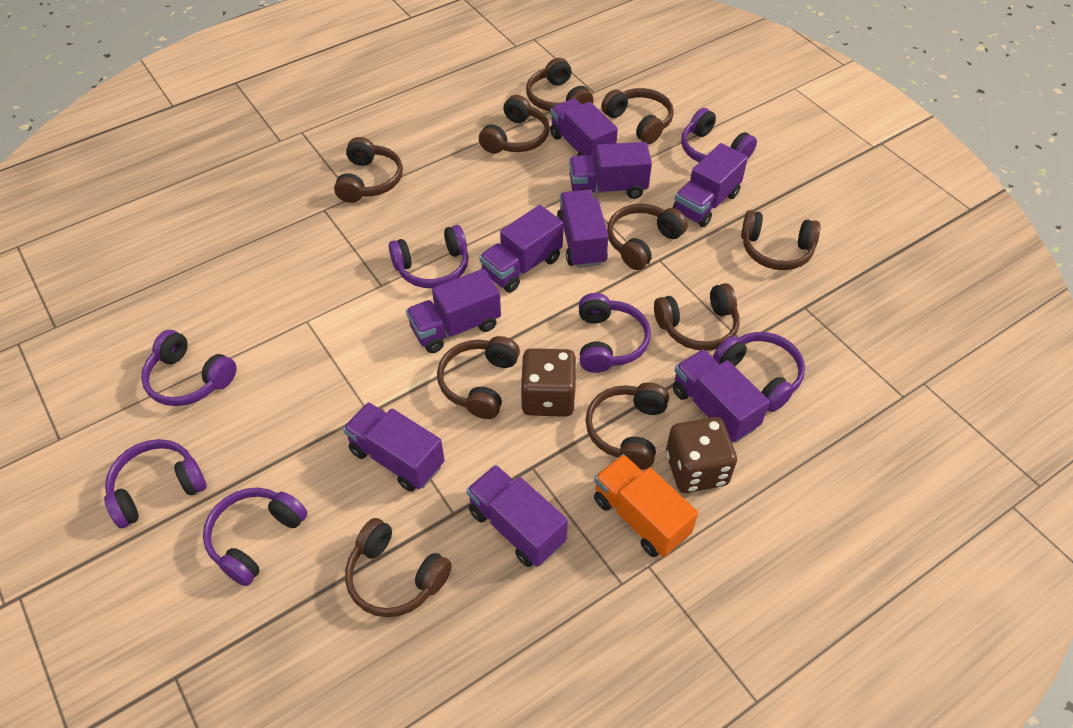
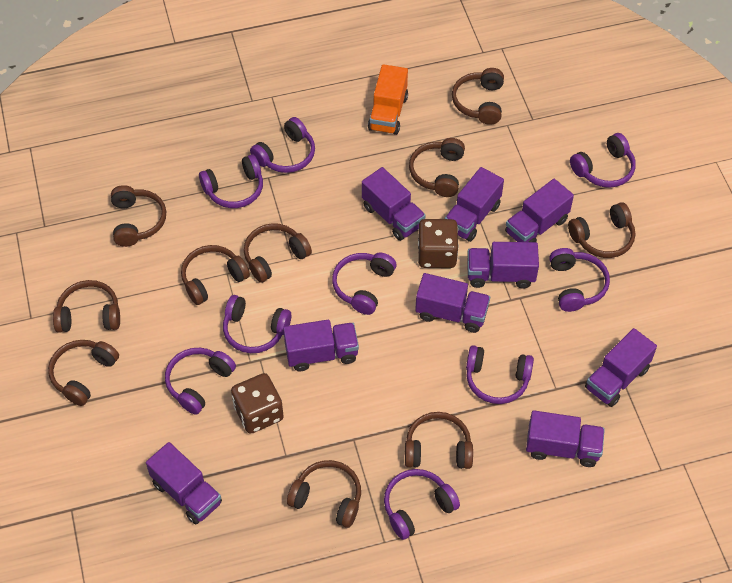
purple headphones: 7 -> 9

